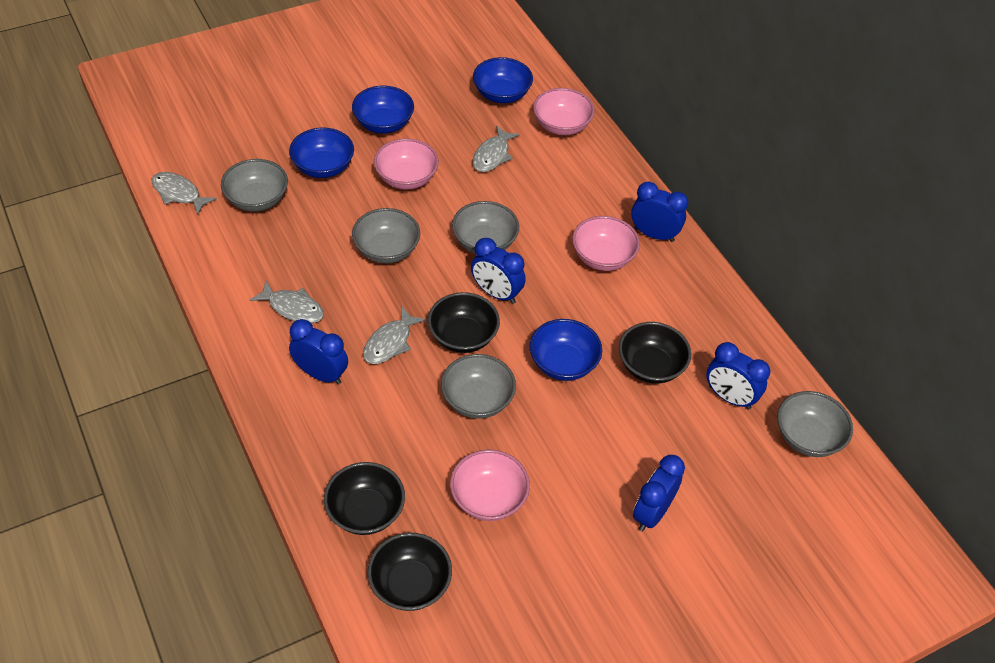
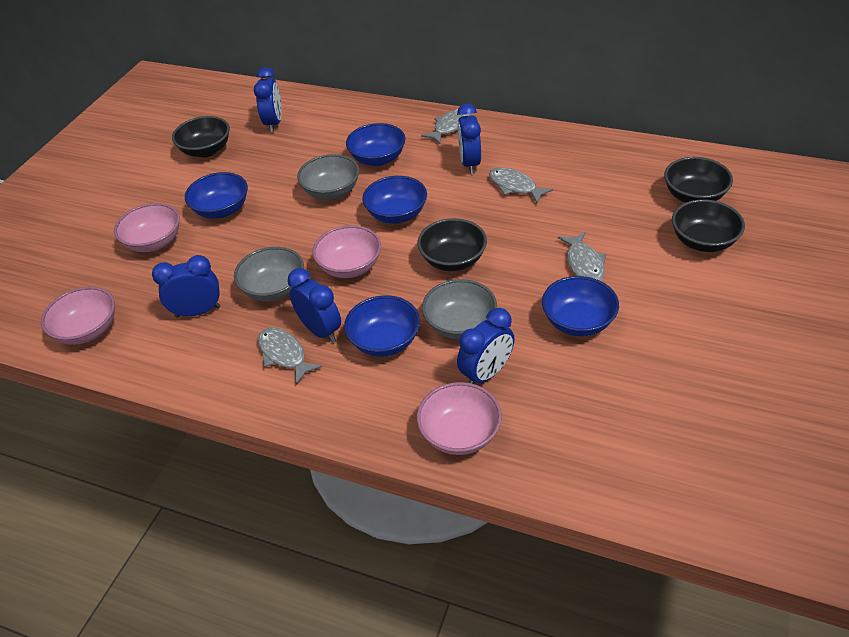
blue bowl: 4 -> 5
grey bowl: 5 -> 3

